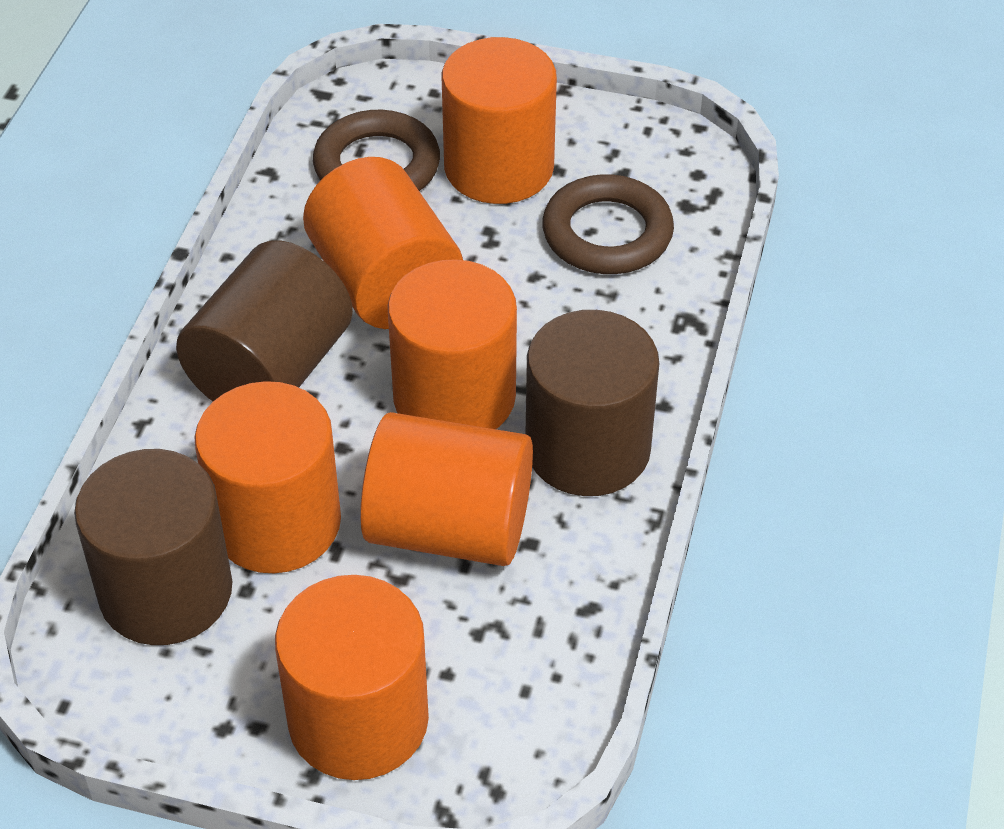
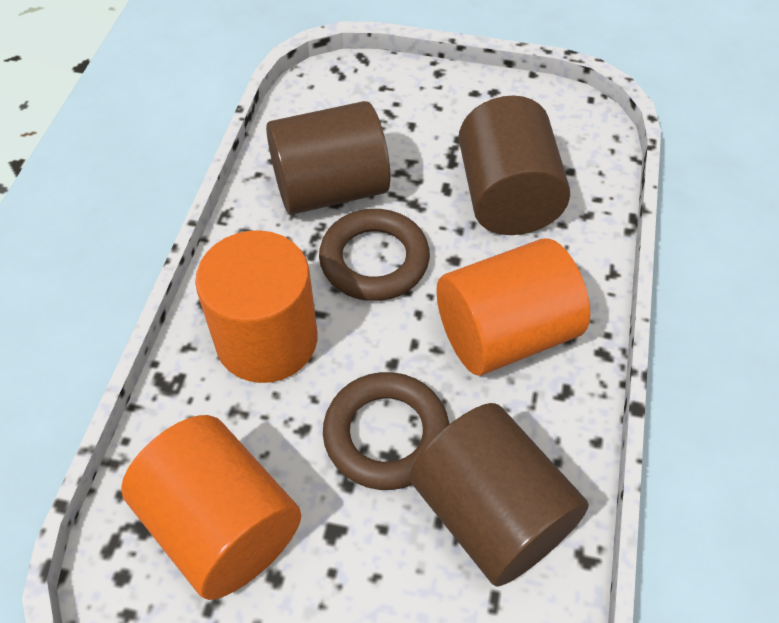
orange cylinder: 6 -> 3

